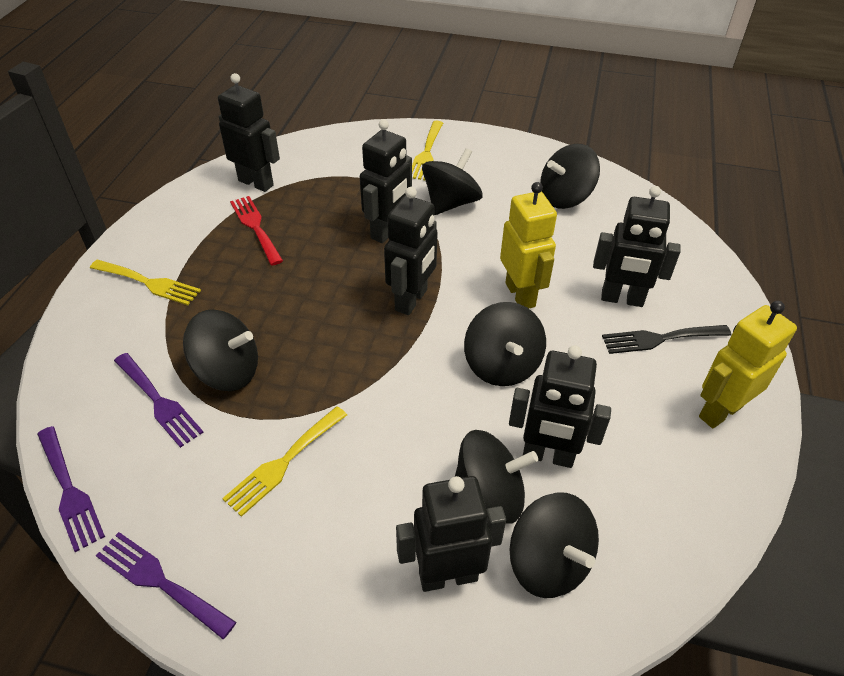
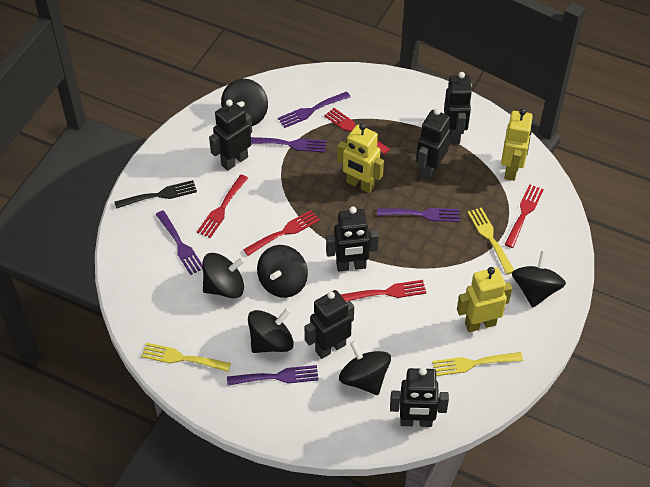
purple fork: 3 -> 5
red fork: 1 -> 5
yellow robot: 2 -> 3

